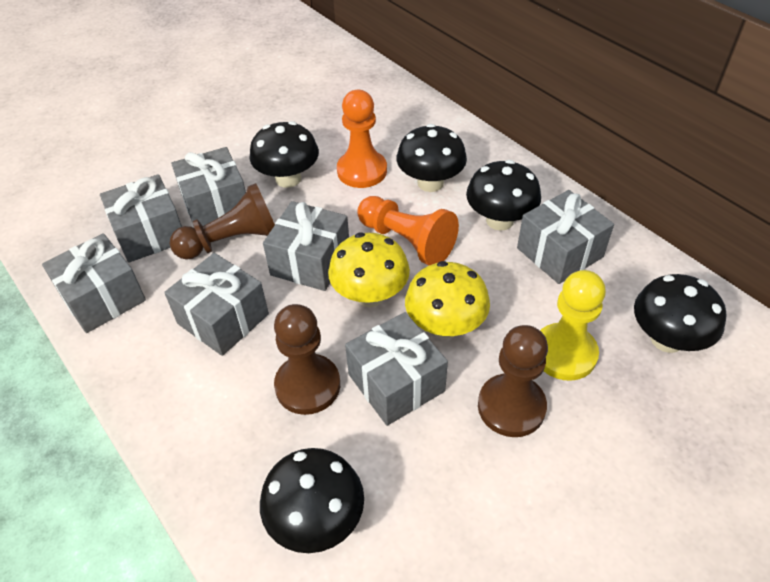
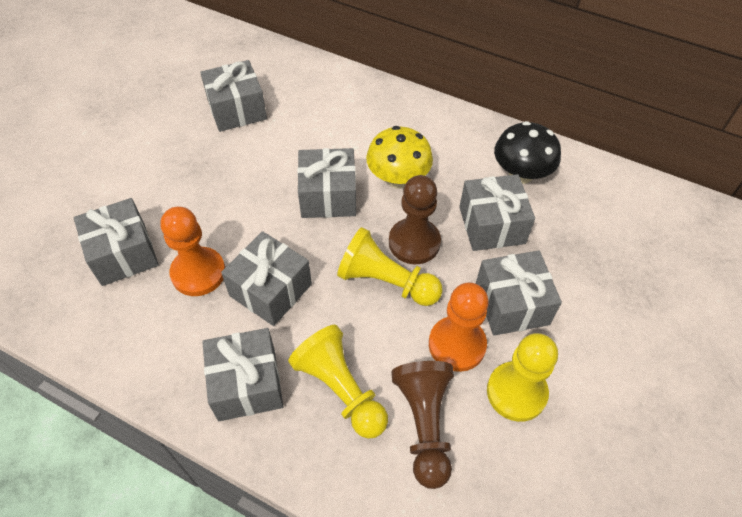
black mushroom: 5 -> 1
brown pawn: 3 -> 2
yellow mushroom: 2 -> 1
yellow pawn: 1 -> 3

